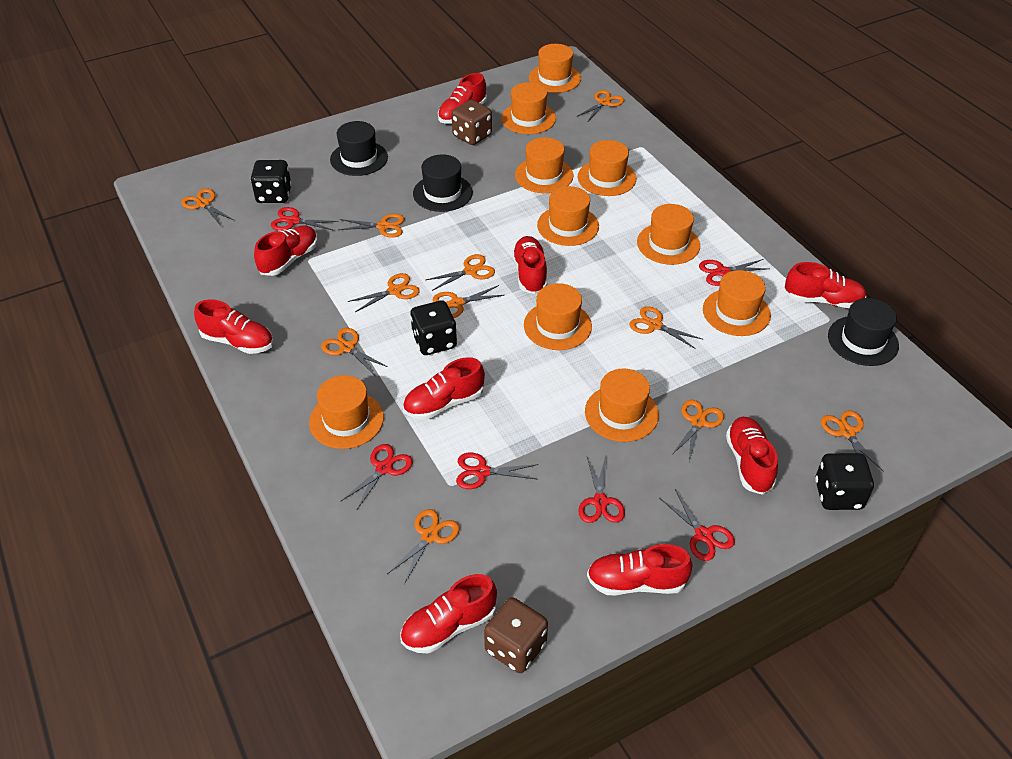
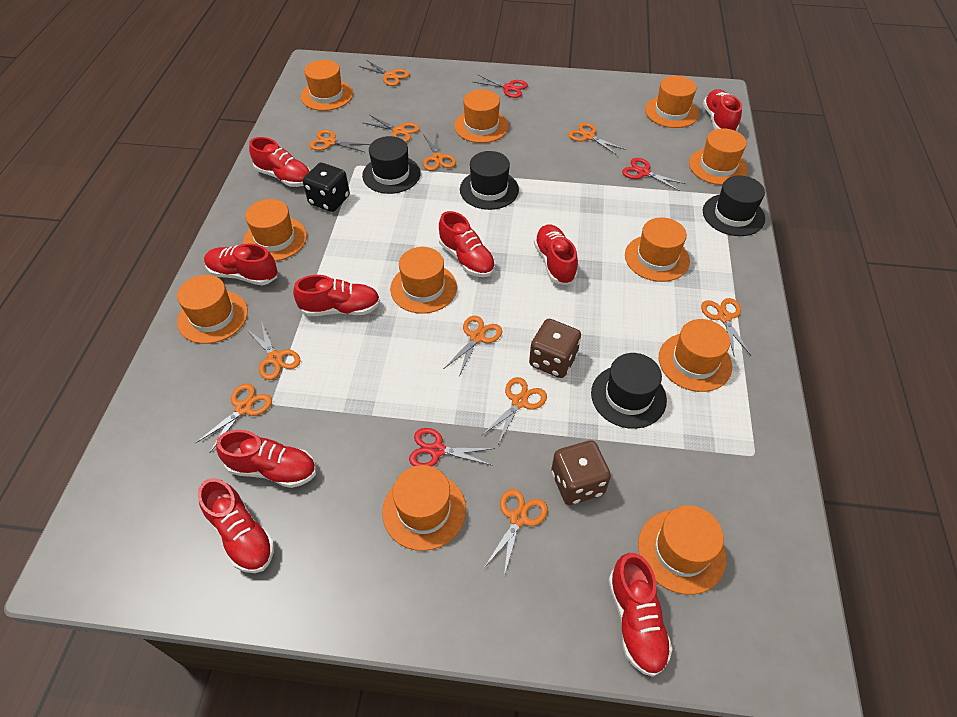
black dice: 3 -> 1
black hat: 3 -> 4
orange hat: 10 -> 11
red scissors: 6 -> 3

